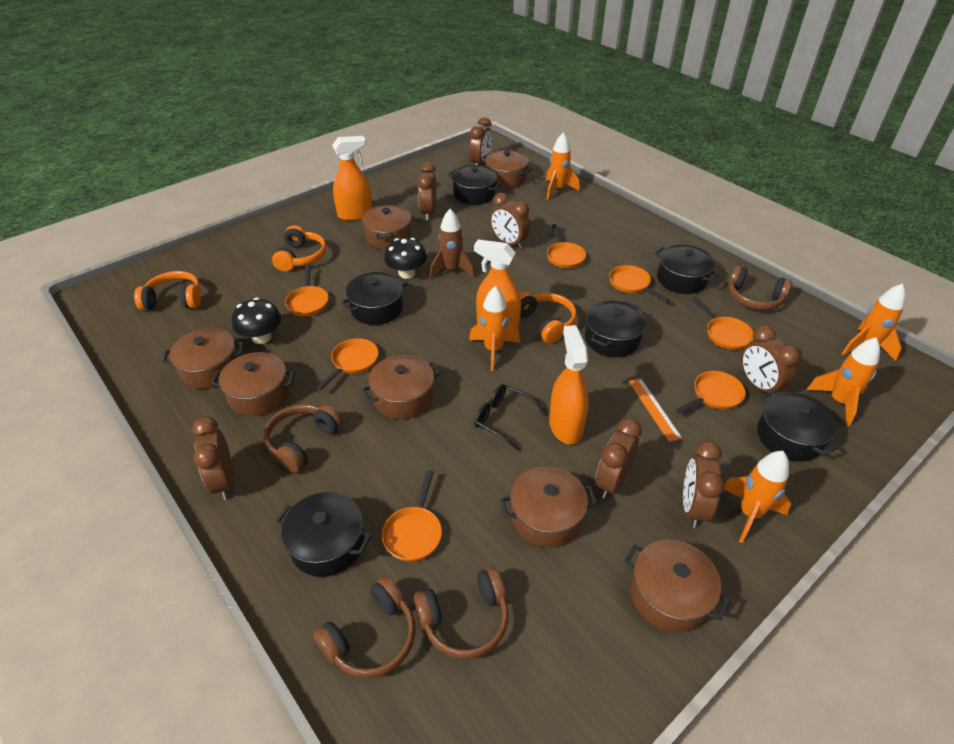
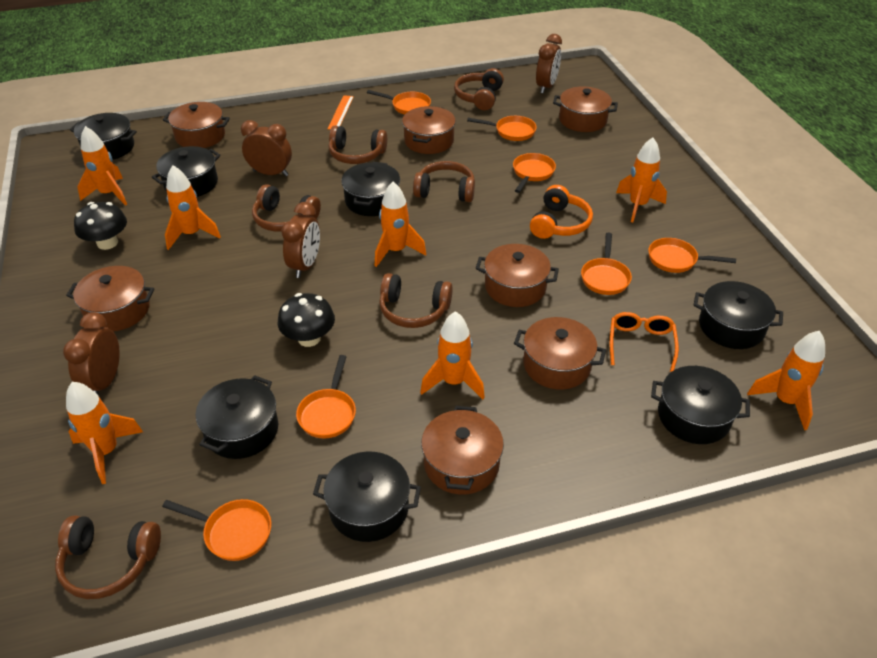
black glasses: 1 -> 0
black pot: 6 -> 7
brown clock: 7 -> 4
brown headphones: 4 -> 6
brown rocket: 1 -> 0
orange glasses: 0 -> 1
orange headphones: 3 -> 1
orange rocket: 5 -> 7
orange spray bottle: 3 -> 0

